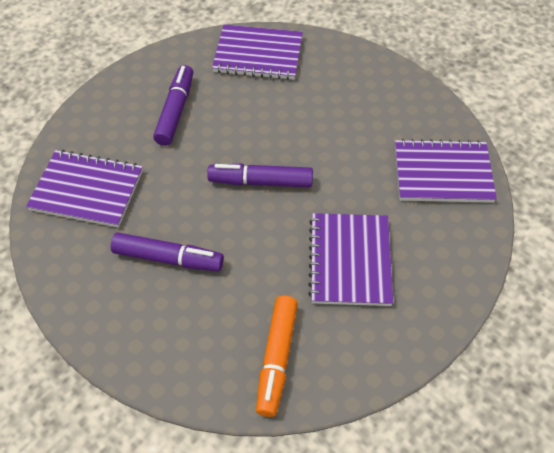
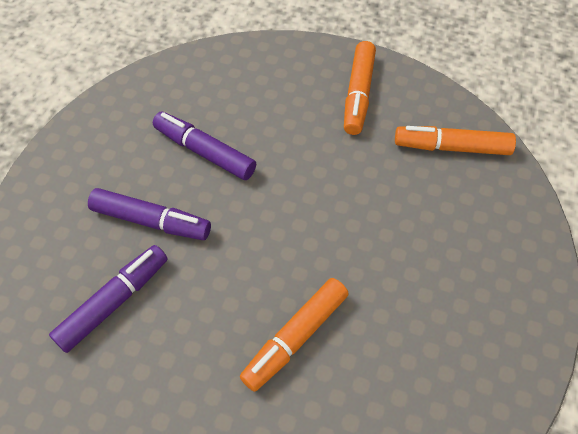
orange marker: 1 -> 3
purple notebook: 4 -> 0

